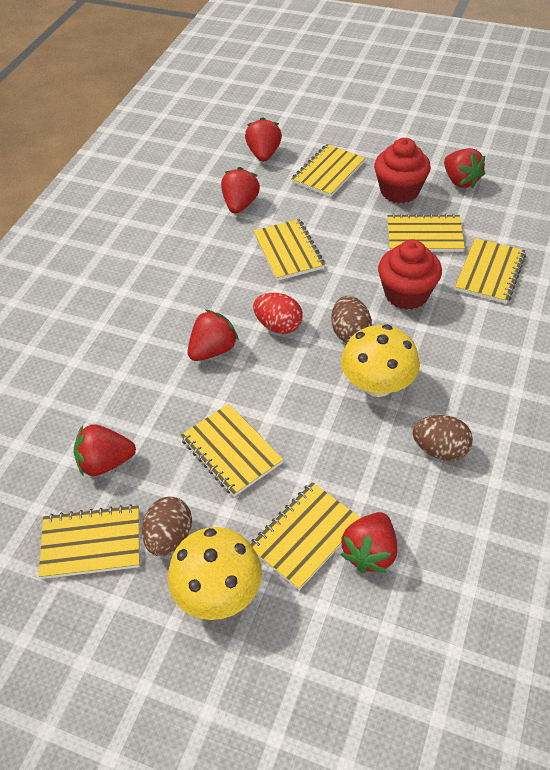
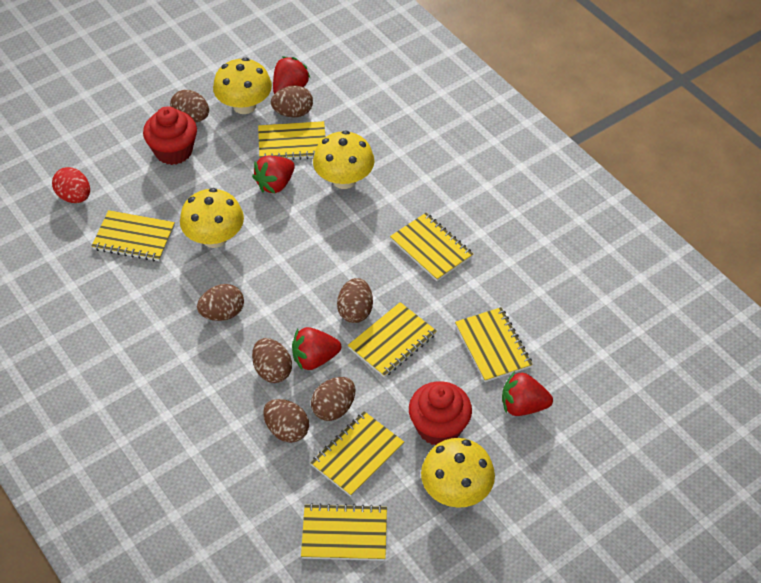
brown egg: 3 -> 7
red strawberry: 6 -> 4
yellow mushroom: 2 -> 4

